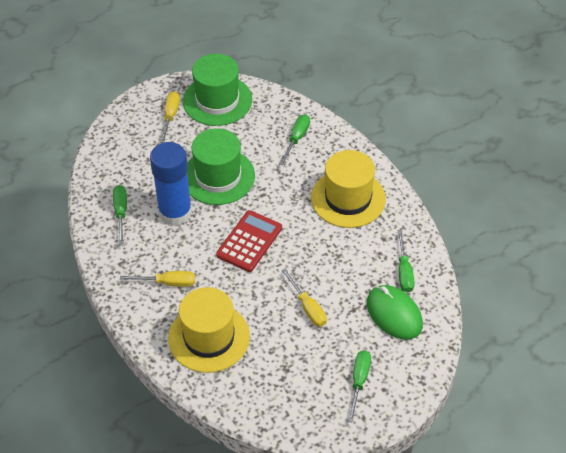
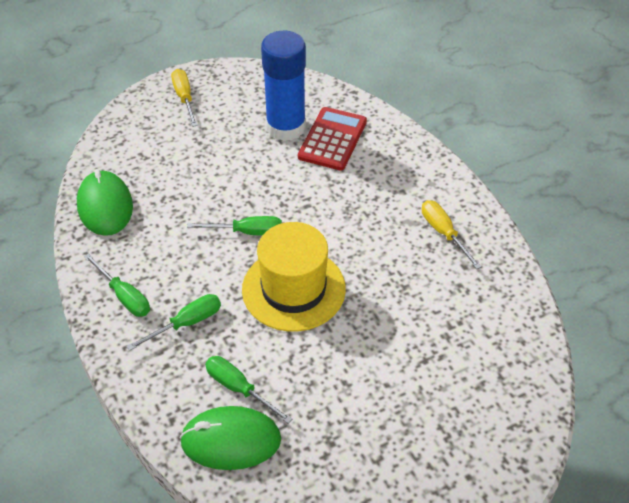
green hat: 2 -> 0
green mouse: 1 -> 2
yellow hat: 2 -> 1
yellow screwdriver: 3 -> 2

